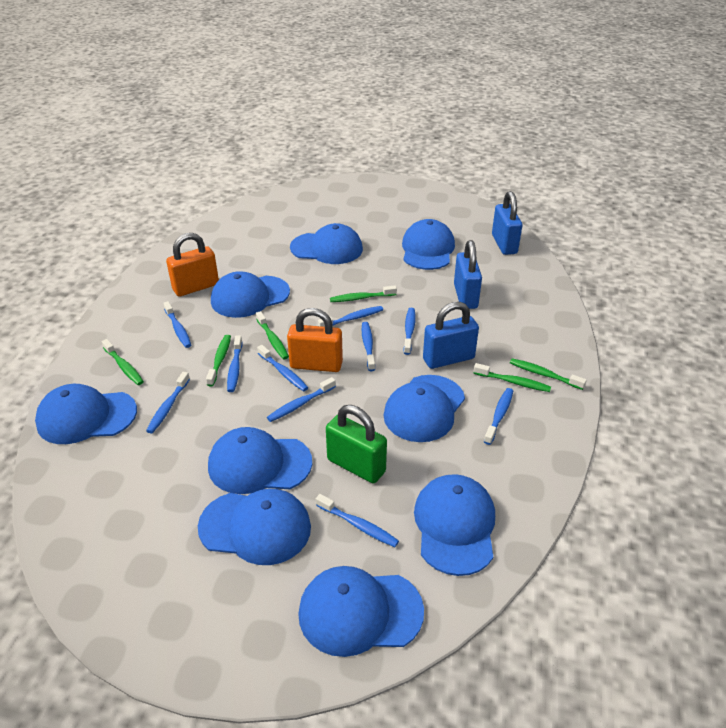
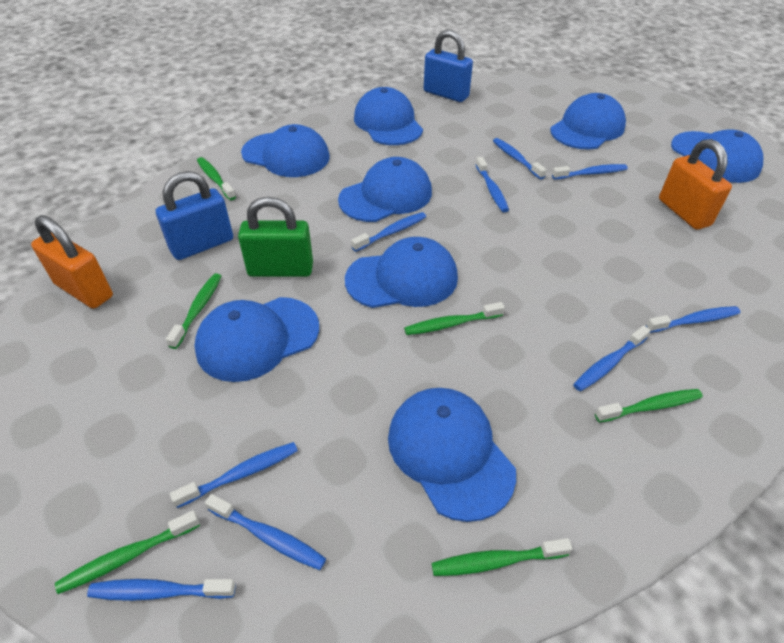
blue cap: 9 -> 8
blue padlock: 3 -> 2
blue toothbrush: 10 -> 9

